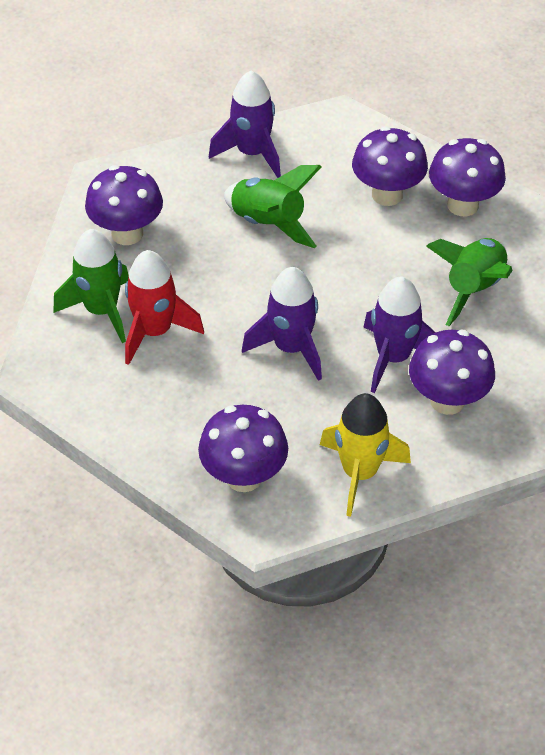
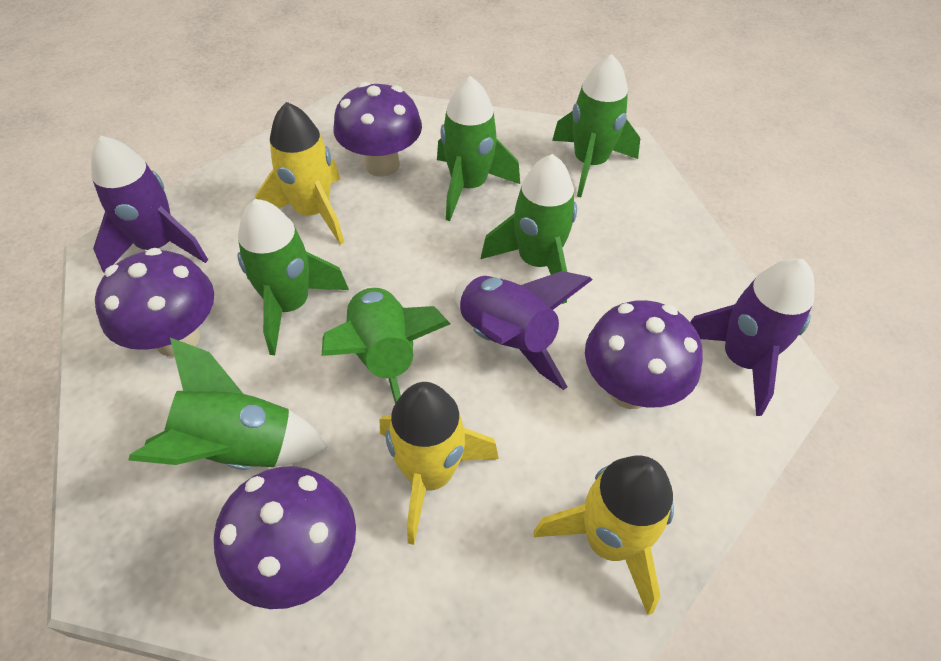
green rocket: 3 -> 6
purple mushroom: 5 -> 4
red rocket: 1 -> 0
yellow rocket: 1 -> 3

